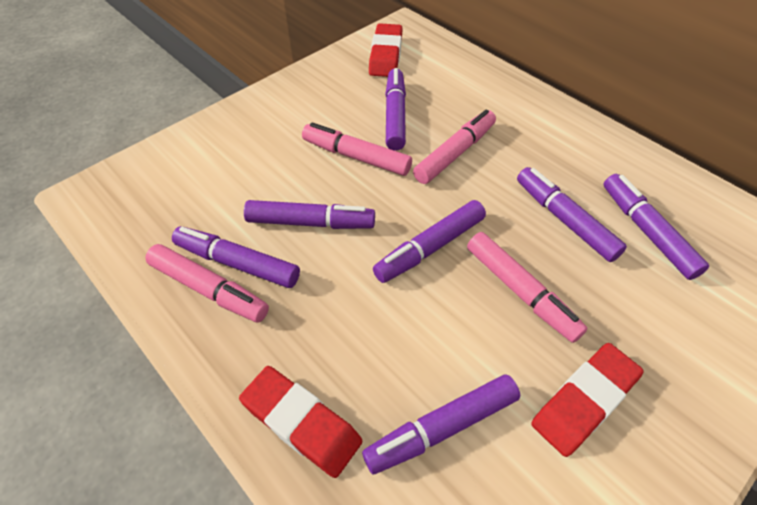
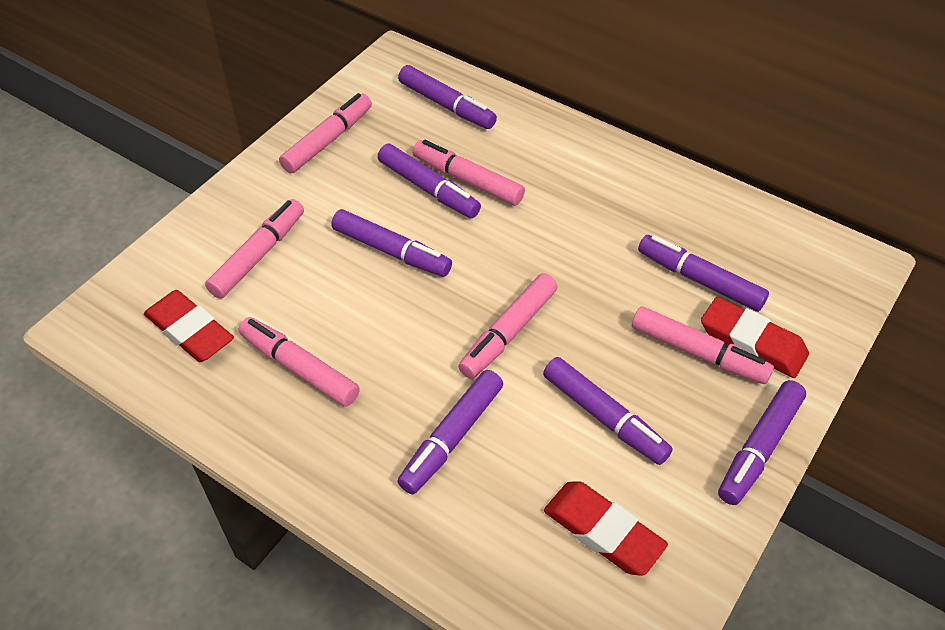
pink marker: 4 -> 6

